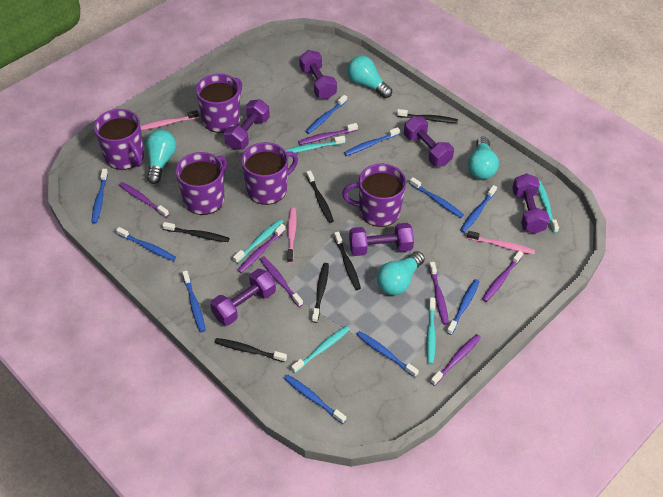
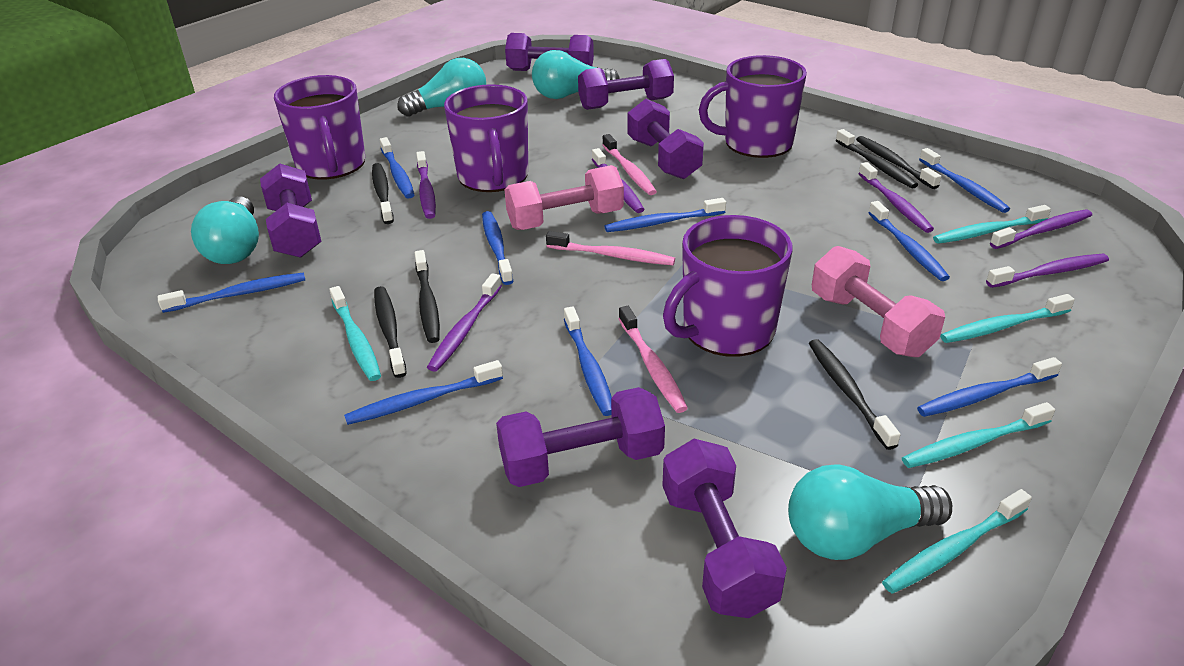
blue toothbrush: 10 -> 9
pink dumbbell: 0 -> 2
purple mug: 5 -> 4
purple toothbrush: 7 -> 6

